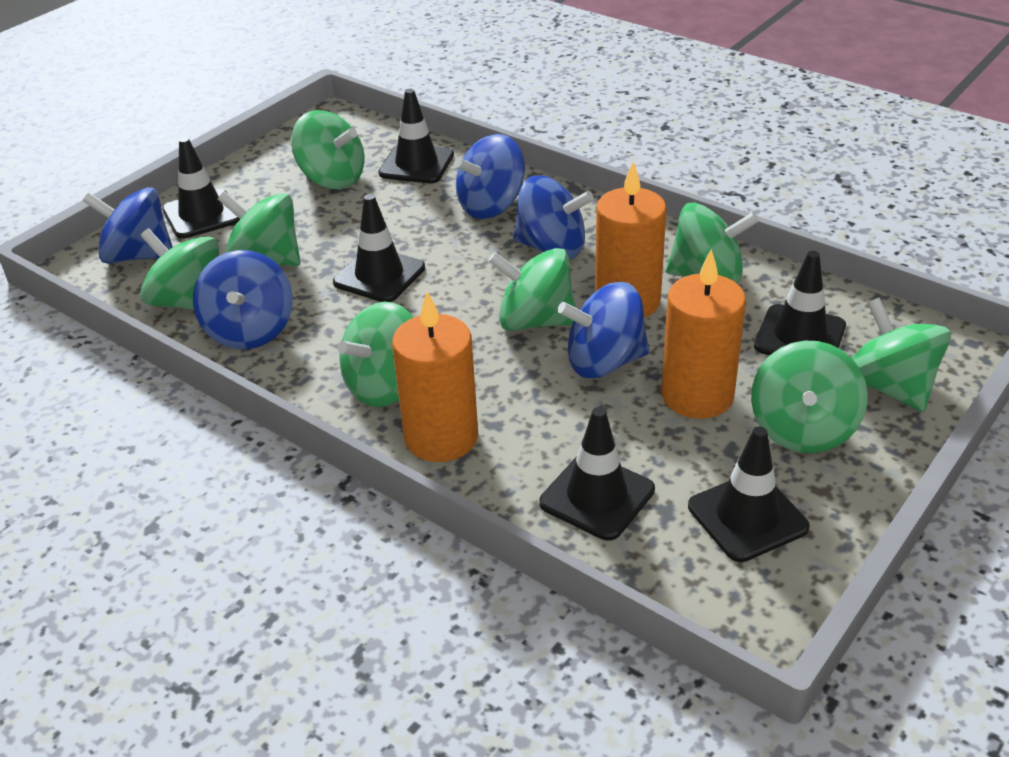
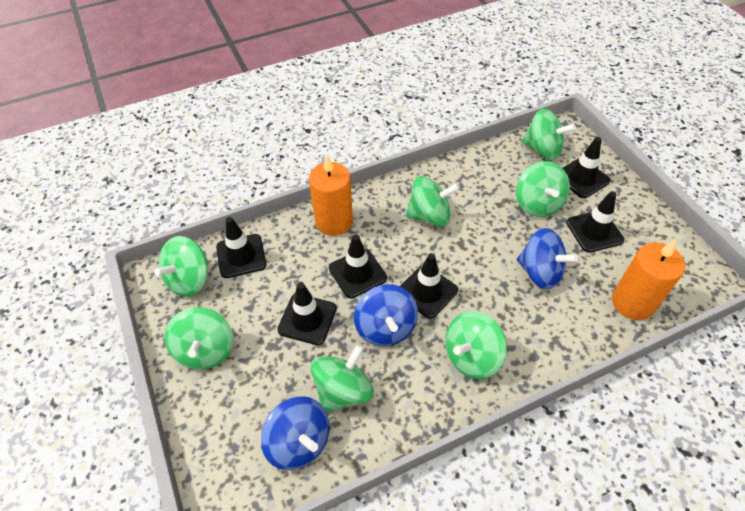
blue spinning top: 5 -> 3
green spinning top: 8 -> 7
orange candle: 3 -> 2

